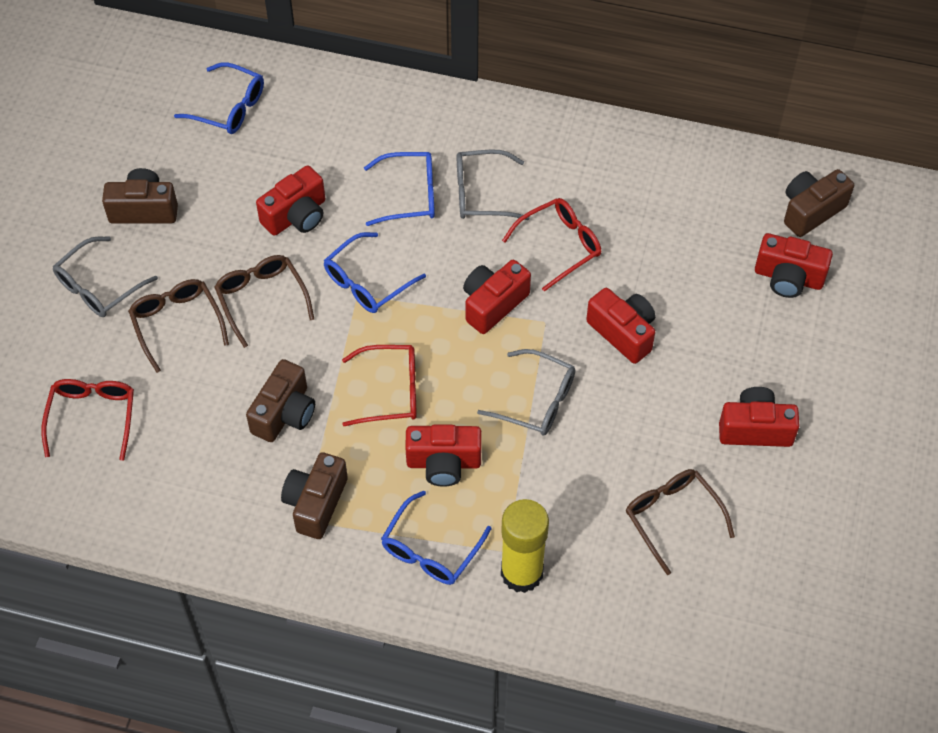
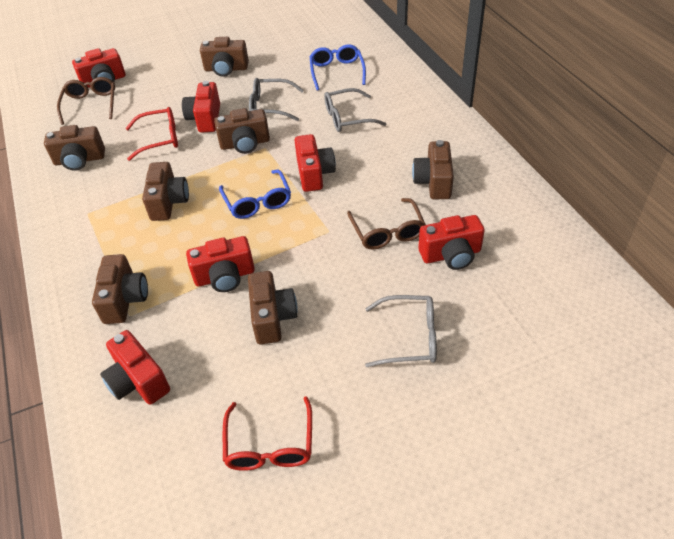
blue glasses: 4 -> 2
brown camera: 4 -> 7
brown glasses: 3 -> 2
red glasses: 3 -> 2
yellow glue stick: 1 -> 0

